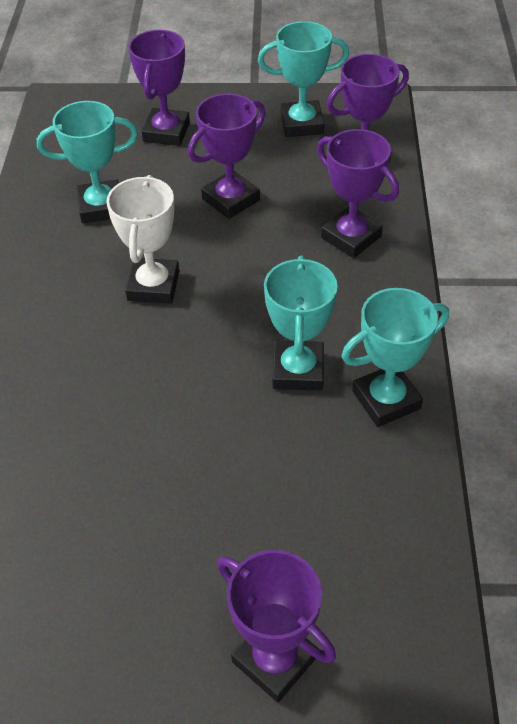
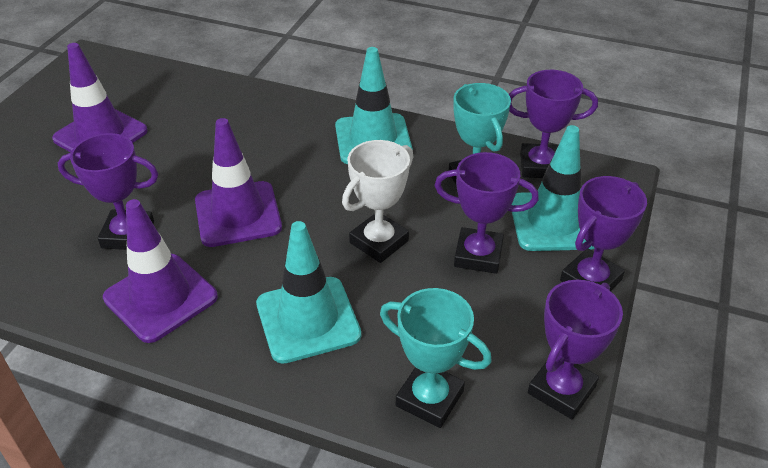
purple traffic cone: 0 -> 3
turquoise traffic cone: 0 -> 3
turquoise trophy: 4 -> 2

